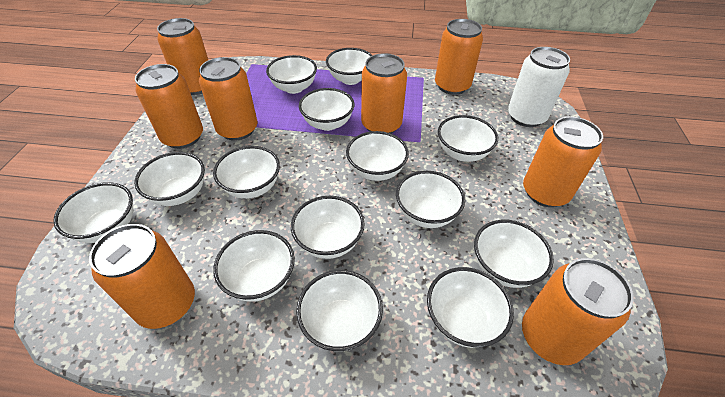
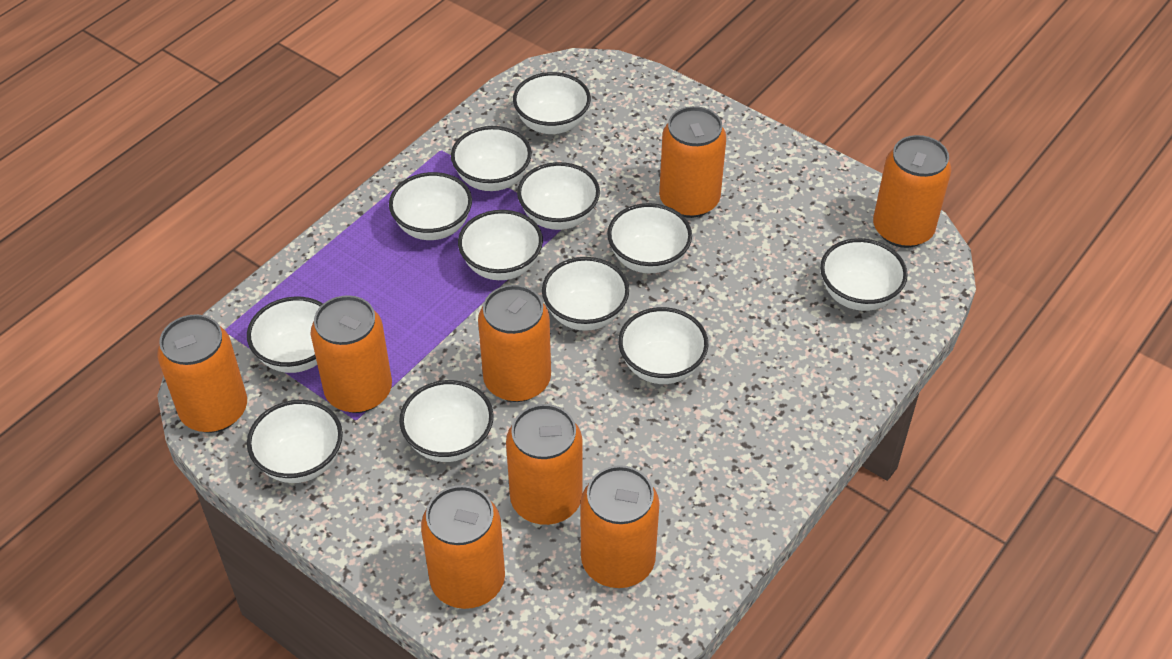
white bowl: 14 -> 12
white can: 1 -> 0

